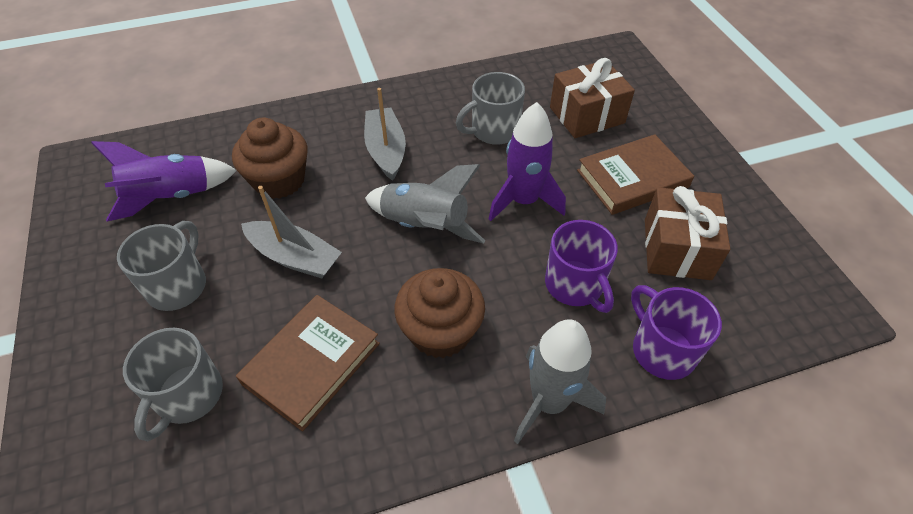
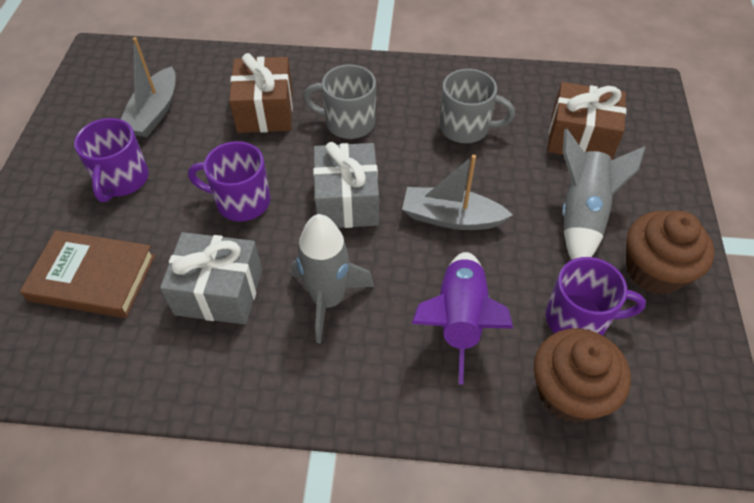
brown book: 2 -> 1
grey gift: 0 -> 2
grey mug: 3 -> 2
purple mug: 2 -> 3
purple rocket: 2 -> 1

